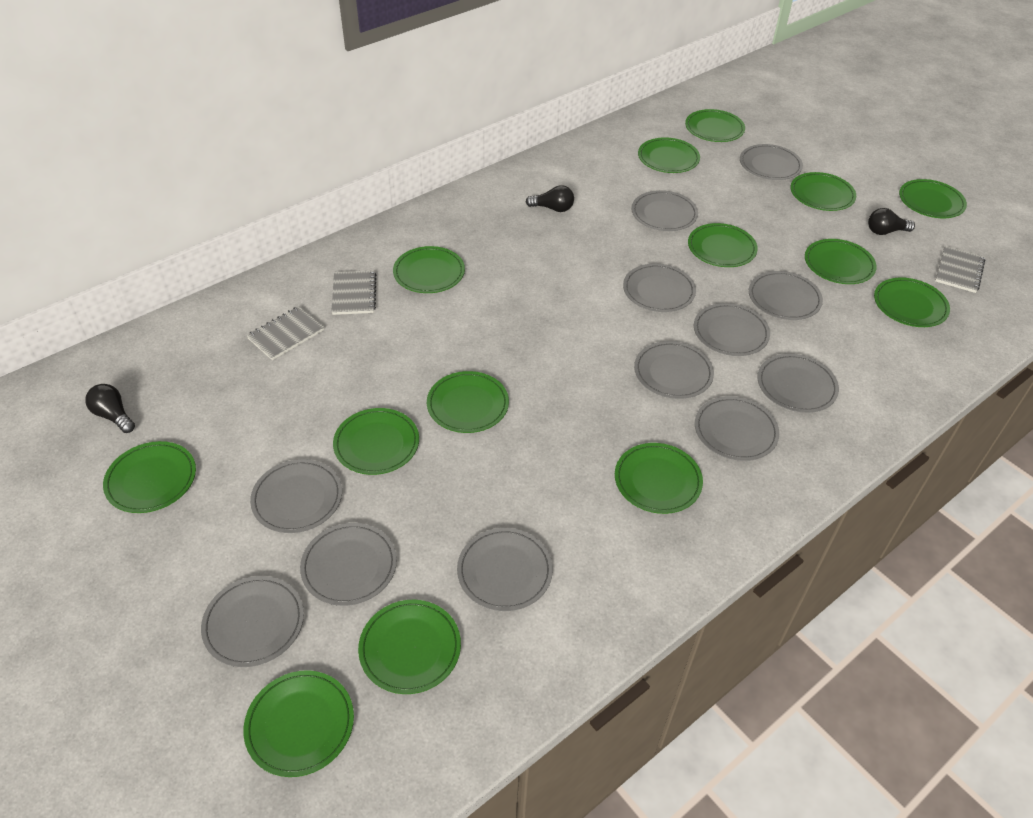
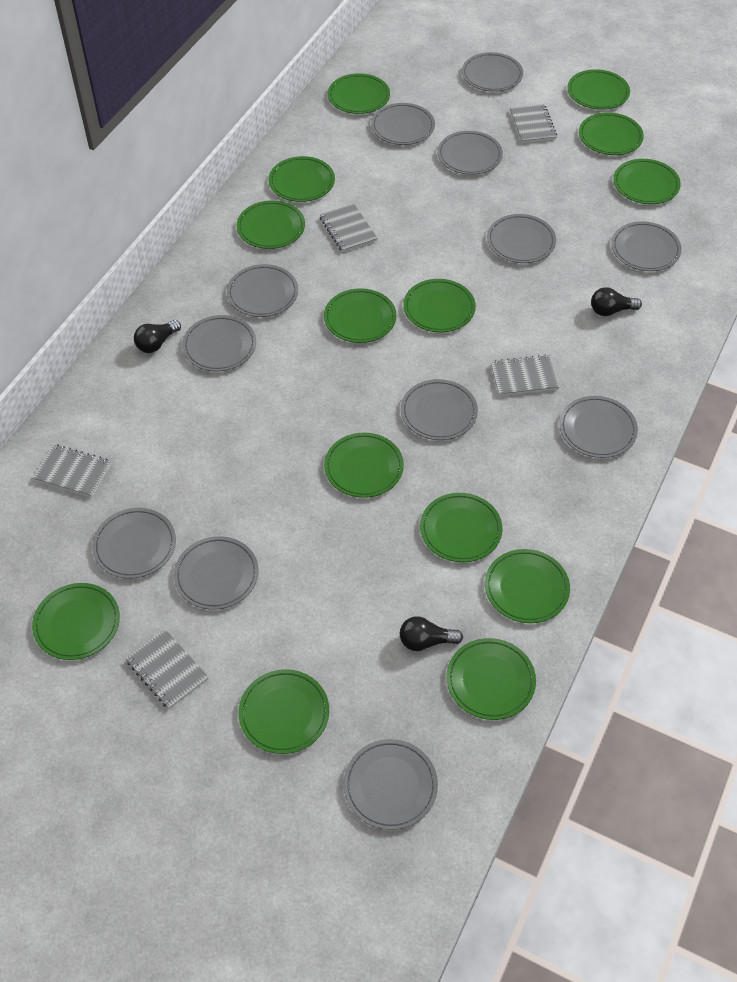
grey notebook: 3 -> 5

